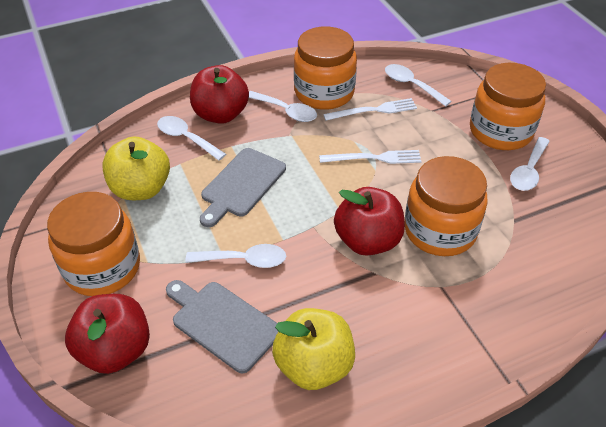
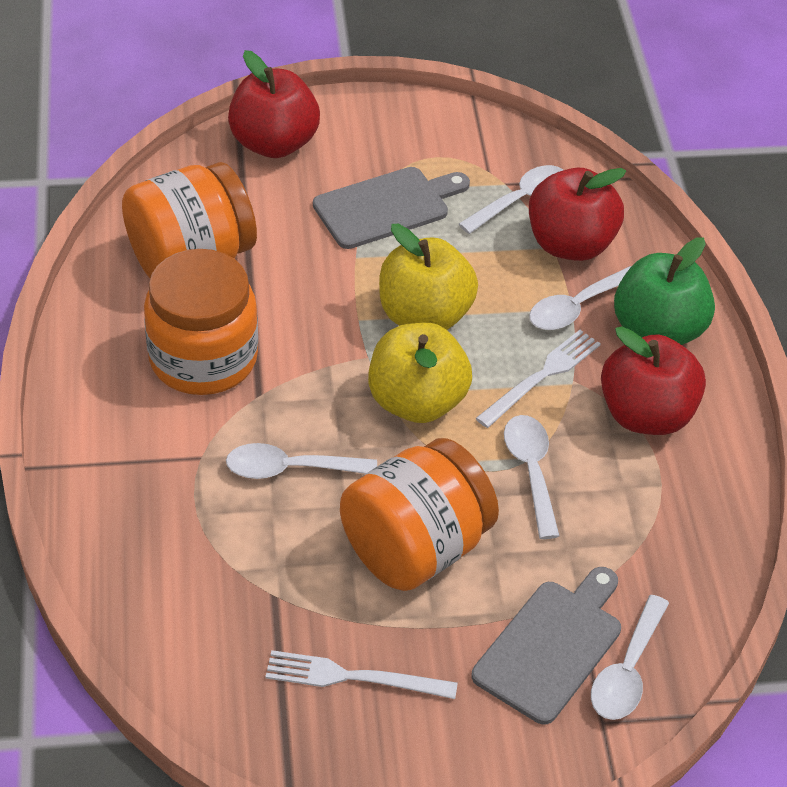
green apple: 0 -> 1
orange jar: 4 -> 3

